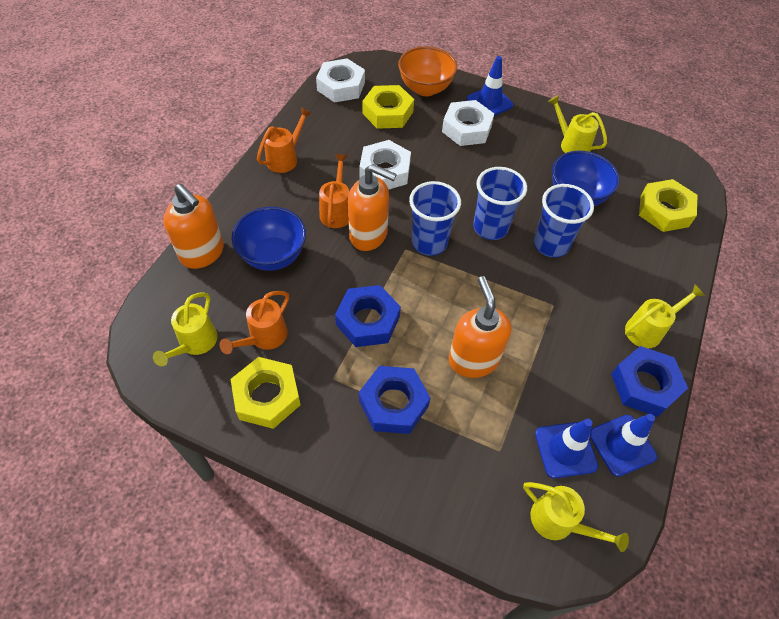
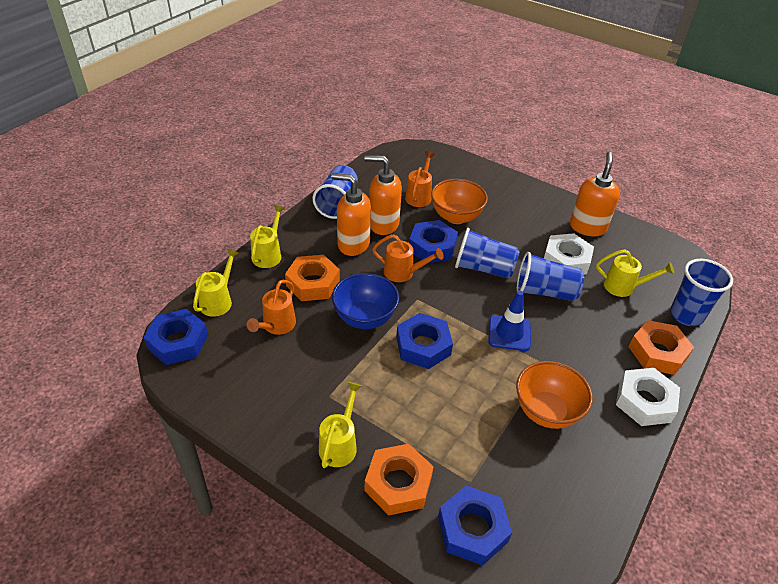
blue bowl: 2 -> 1
blue cup: 3 -> 4
blue nut: 3 -> 4
blue traffic cone: 3 -> 1
orange bowl: 1 -> 2
orange nut: 0 -> 3
white nut: 3 -> 2
yellow nut: 3 -> 0

